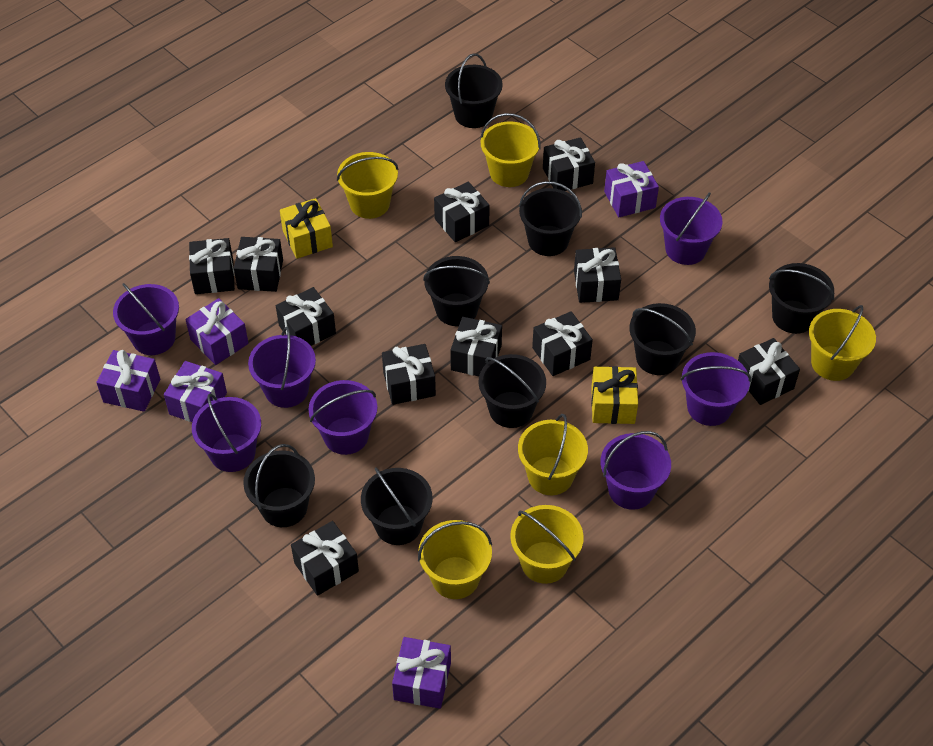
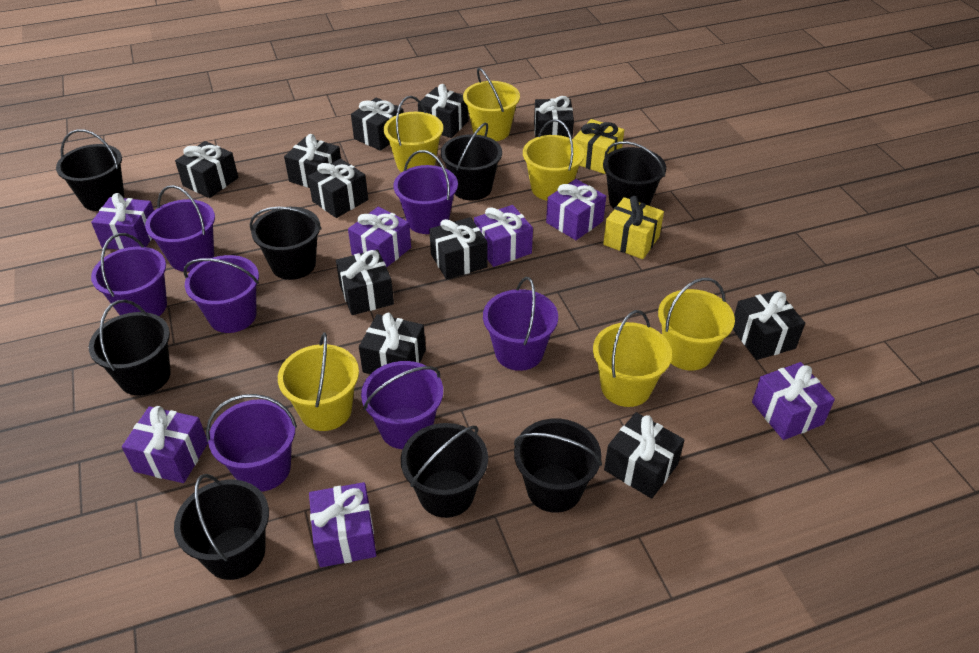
purple gift: 5 -> 7

